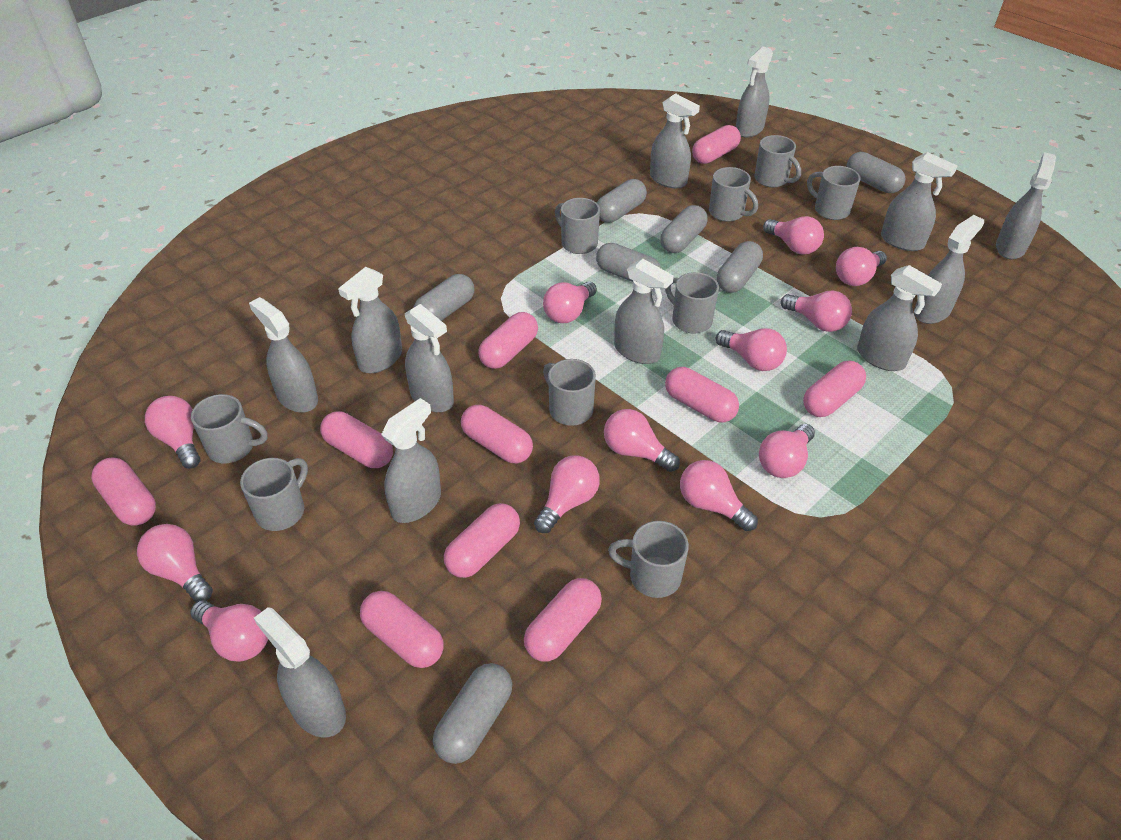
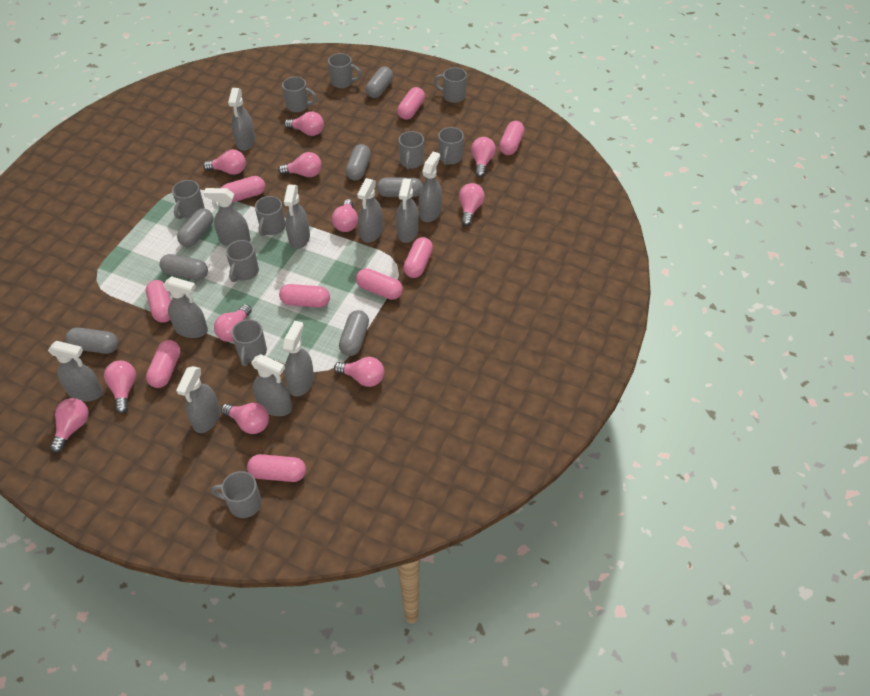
grey mug: 9 -> 10
grey spray bottle: 12 -> 11
pink capsule: 10 -> 9
pink light bulb: 12 -> 11

